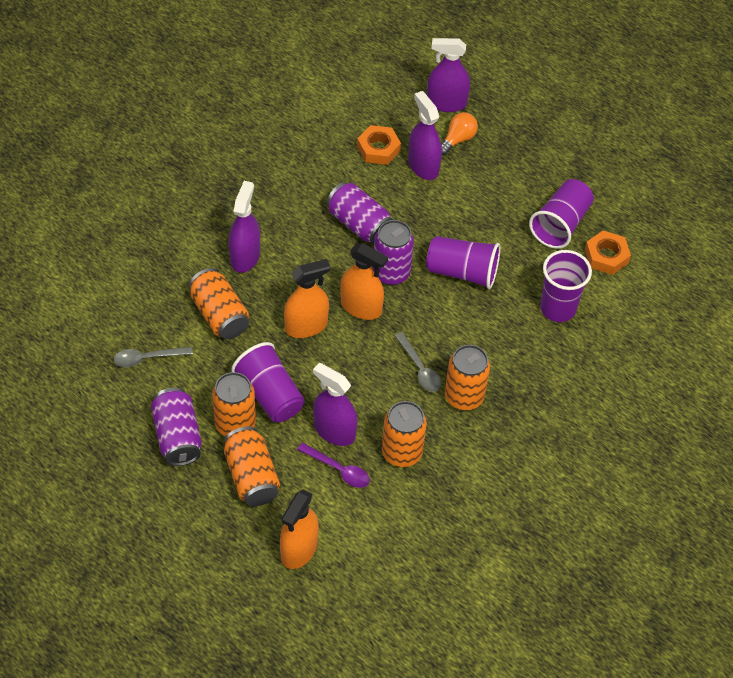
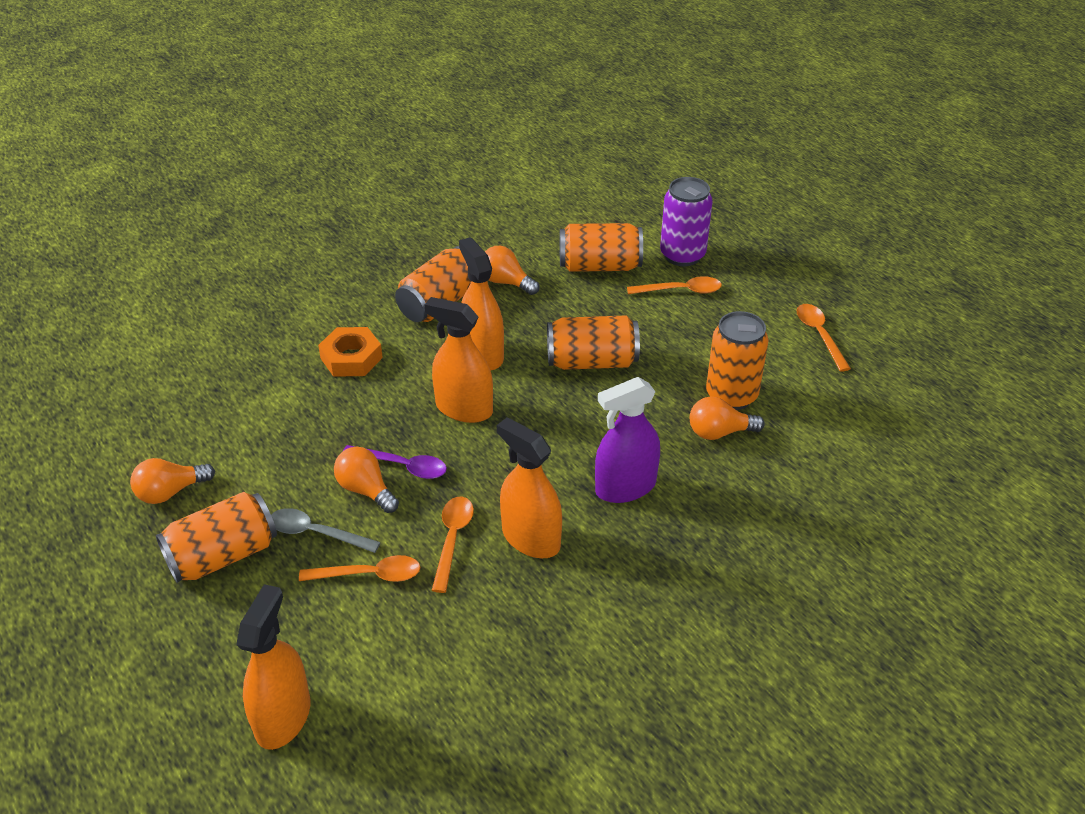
grey spoon: 2 -> 1
orange light bulb: 1 -> 4
orange nut: 2 -> 1
orange spoon: 0 -> 4
orange spray bottle: 3 -> 4
purple can: 3 -> 1
purple cup: 4 -> 0
purple spray bottle: 4 -> 1

